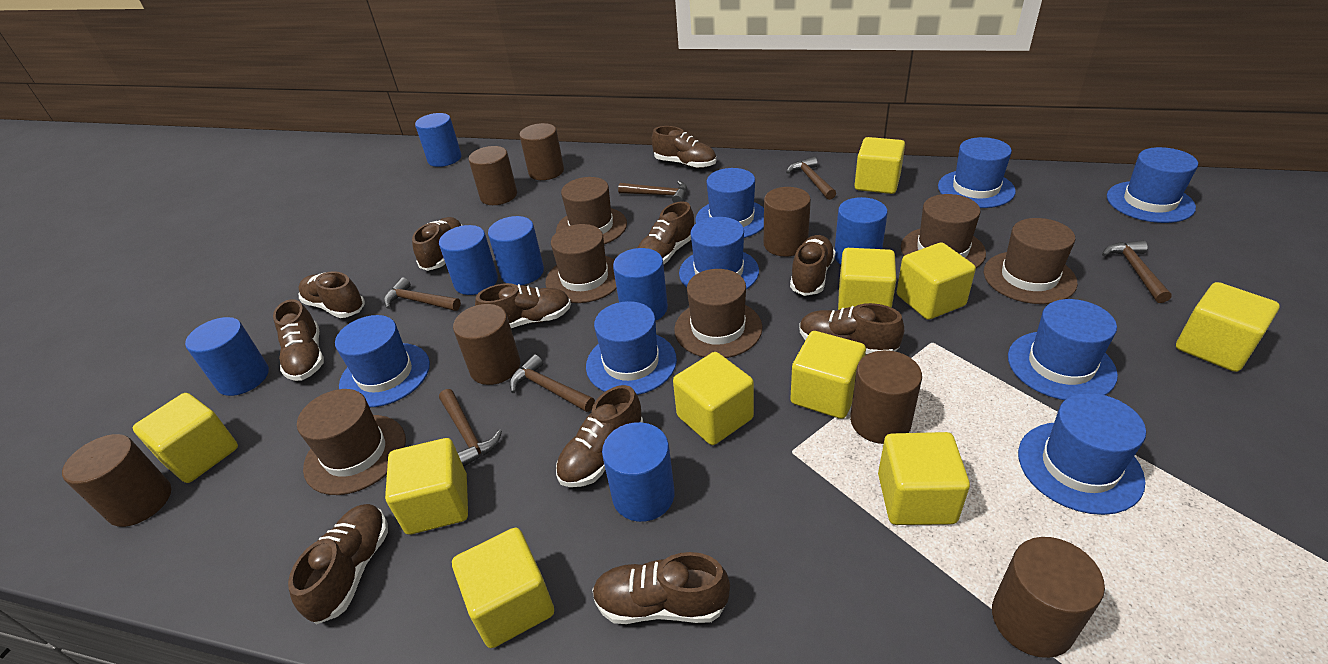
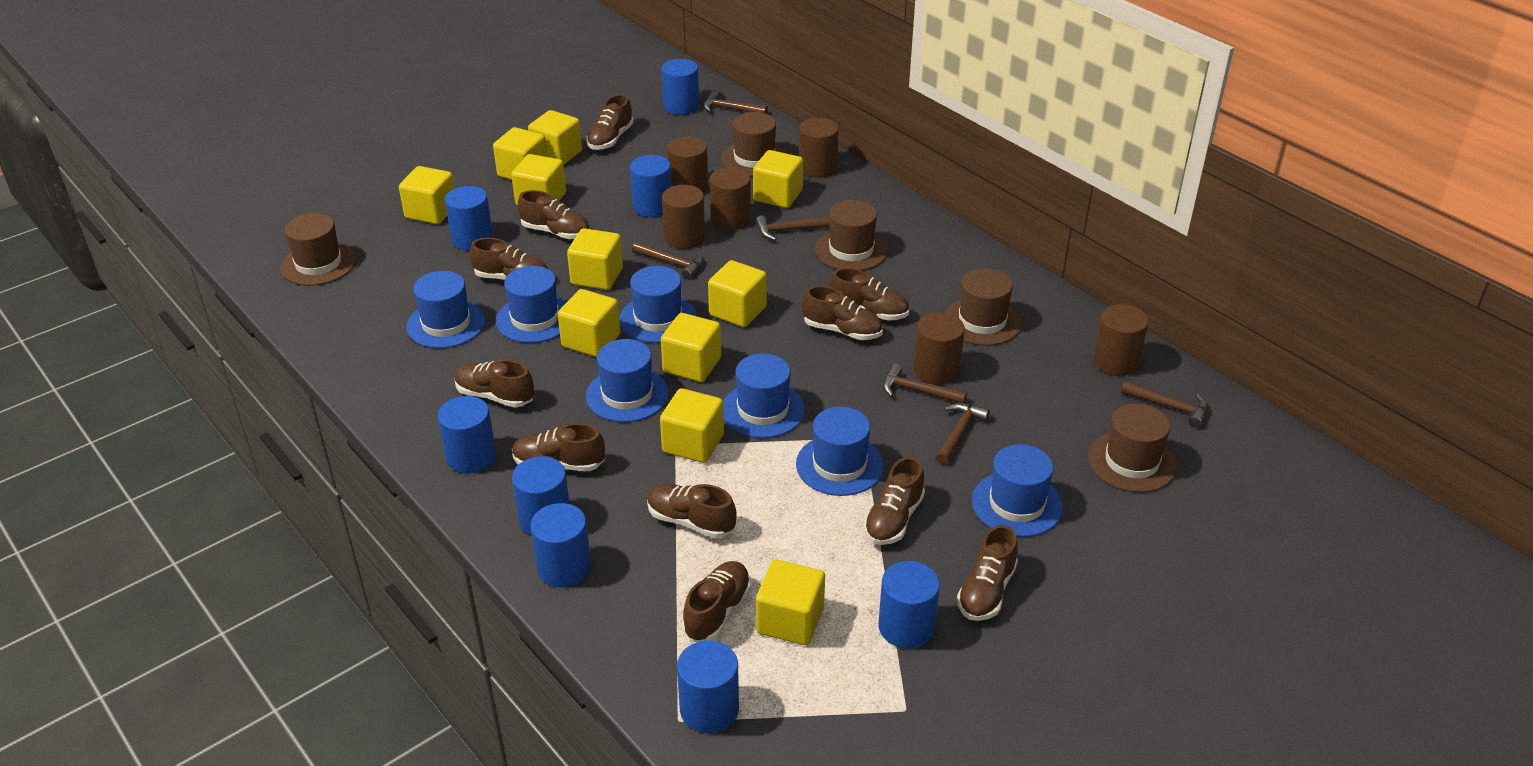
blue cylinder: 7 -> 8
blue hat: 8 -> 7
brown cylinder: 7 -> 6
brown hat: 6 -> 5
yellow cube: 10 -> 11

